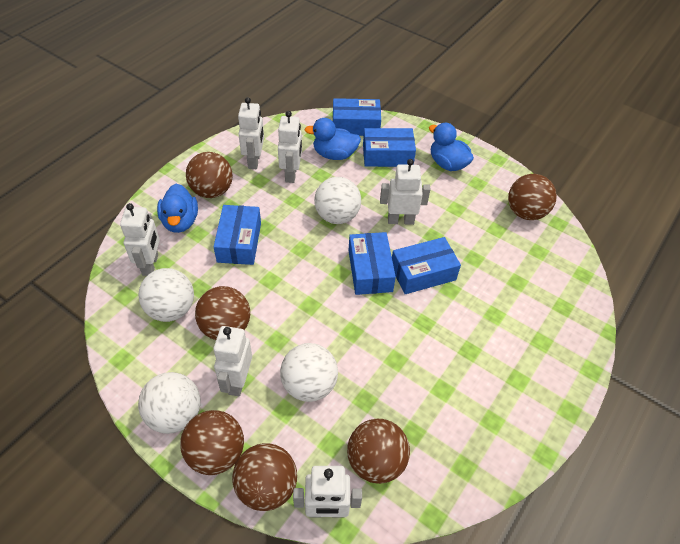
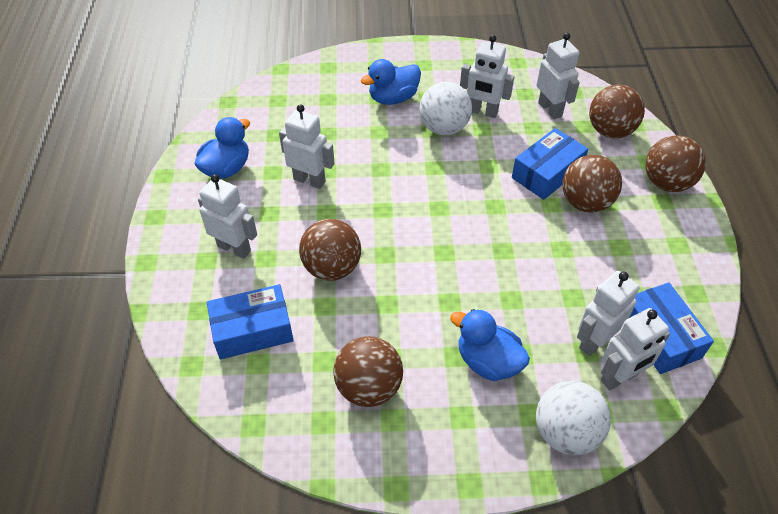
blue box: 5 -> 3
brown ball: 6 -> 5
white ball: 4 -> 2

